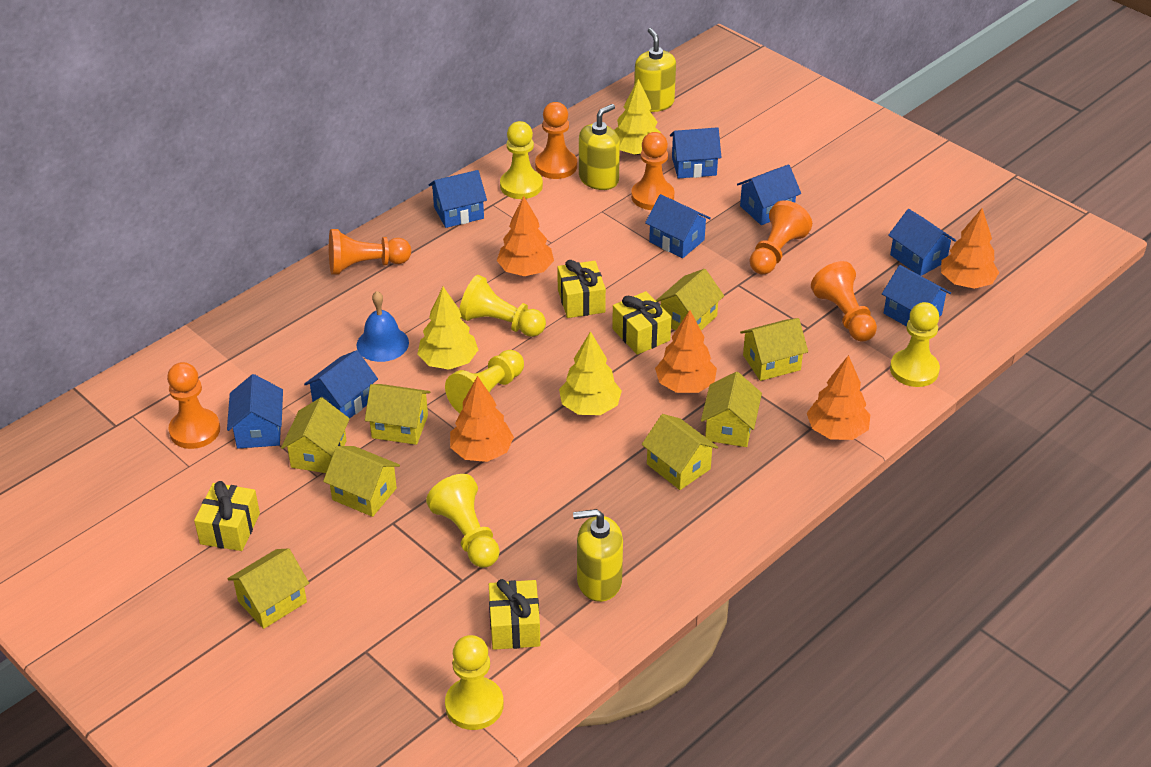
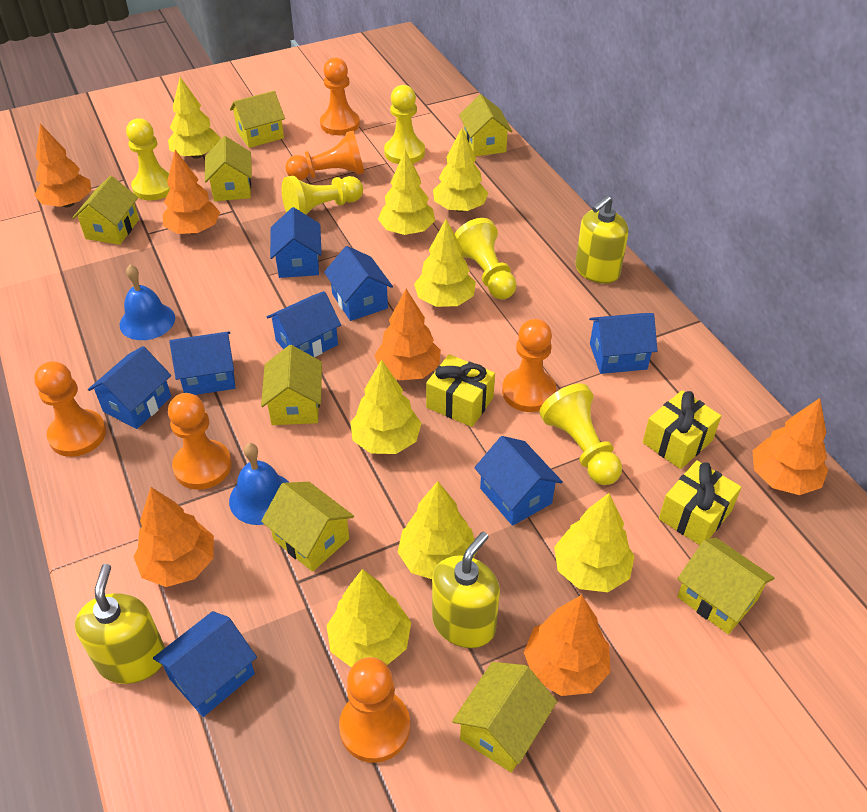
blue bell: 1 -> 2
orange tree: 5 -> 6
yellow gift: 4 -> 3
yellow pawn: 6 -> 5
yellow tree: 3 -> 8

